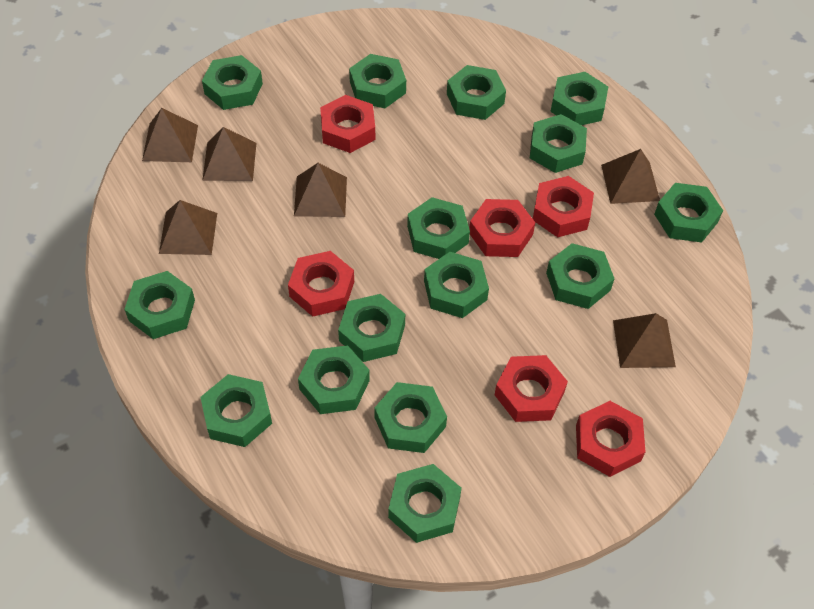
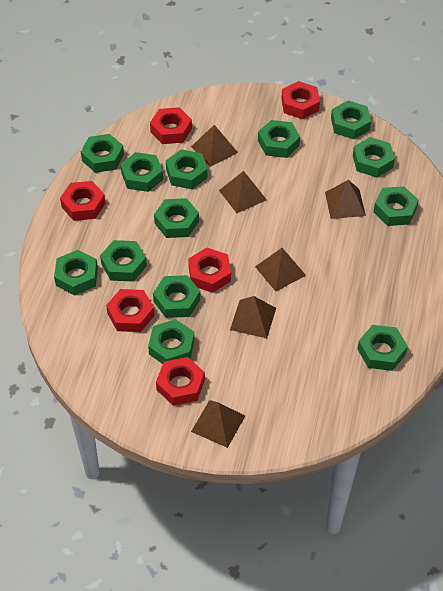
green nut: 15 -> 13

